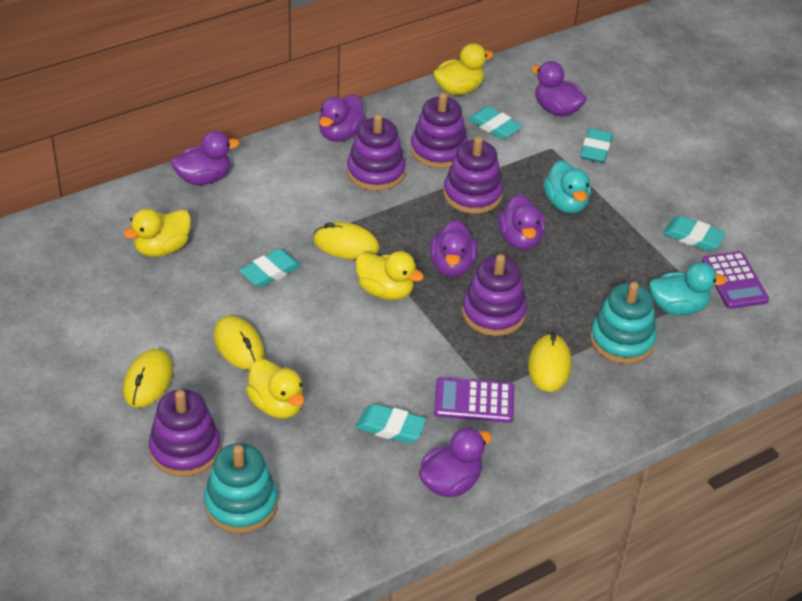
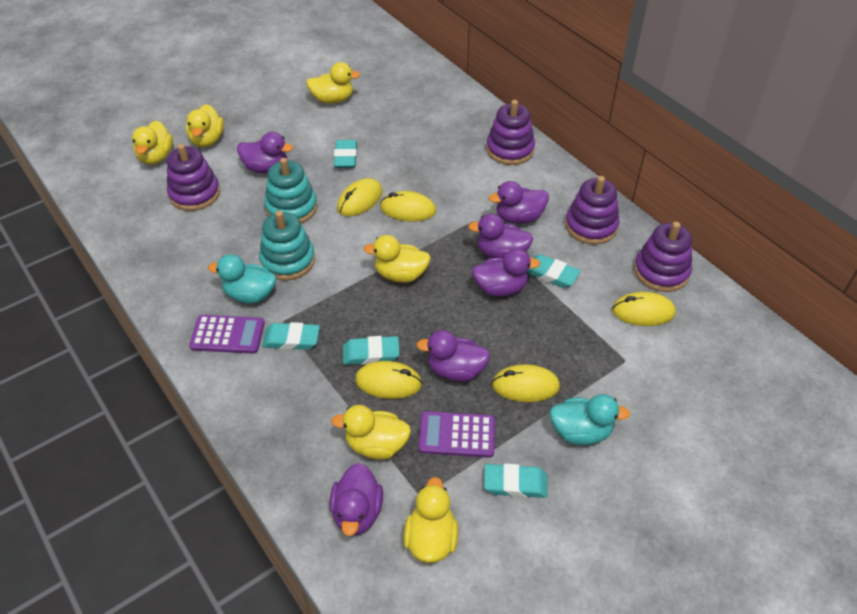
purple stacking toy: 5 -> 4
yellow duck: 4 -> 6
yellow mouse: 4 -> 5

